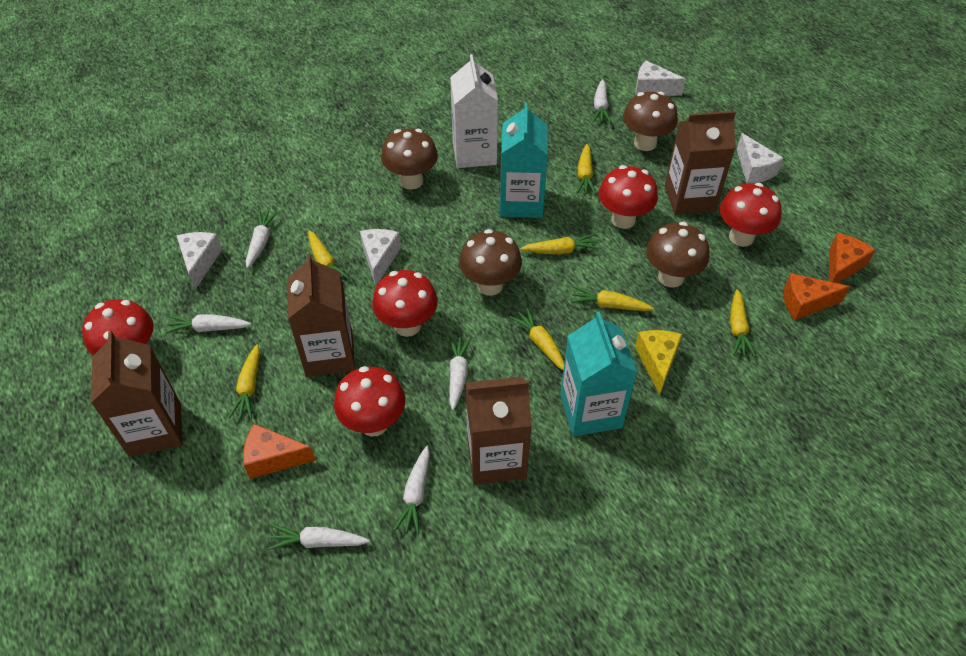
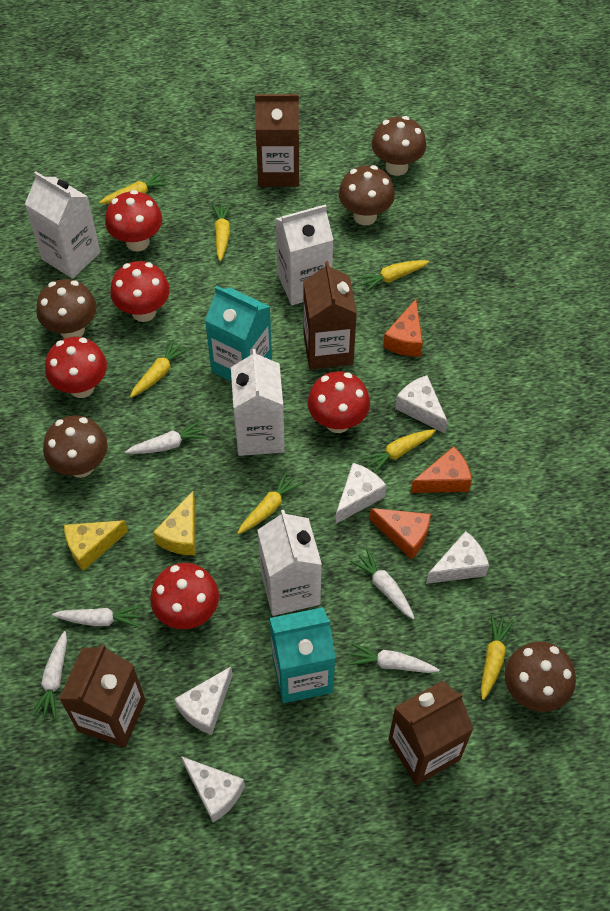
brown mushroom: 4 -> 5
white carrot: 6 -> 5
white carton: 1 -> 4
white cheese: 4 -> 5
yellow cheese: 1 -> 2

